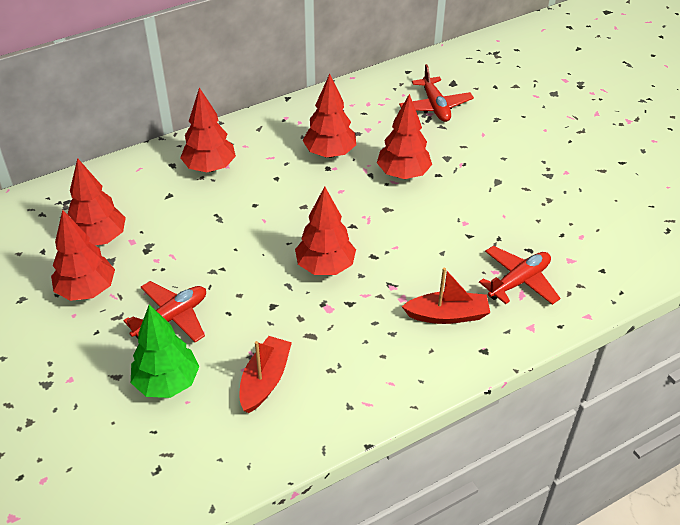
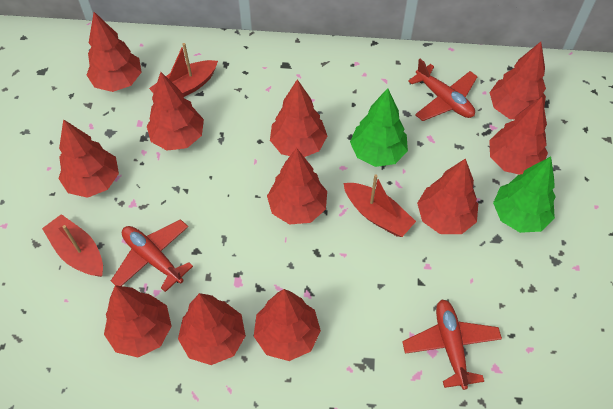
green tree: 1 -> 2
red boat: 2 -> 3
red tree: 6 -> 11

